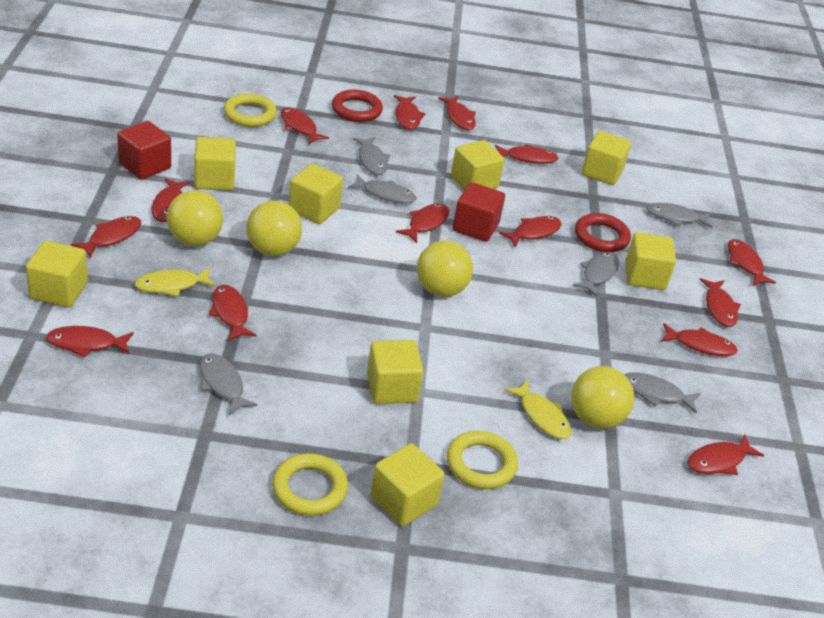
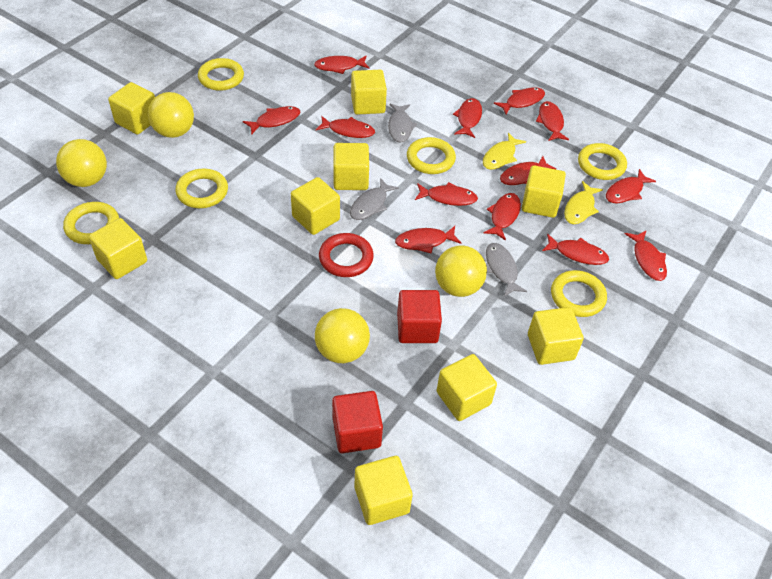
grey fish: 6 -> 3
red fish: 14 -> 13
red ring: 2 -> 1
yellow cube: 8 -> 9
yellow ring: 3 -> 6

